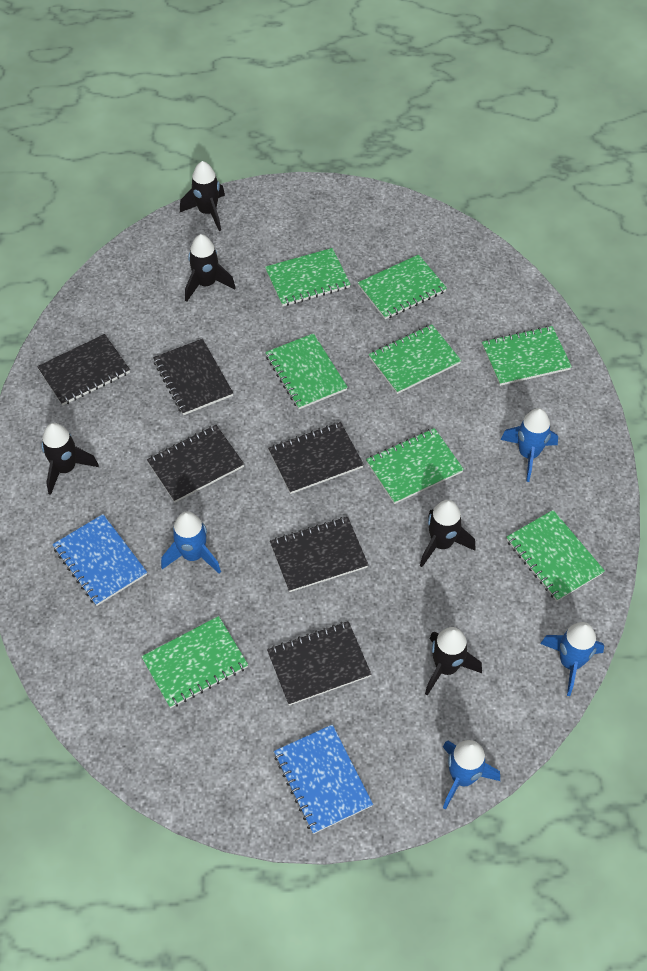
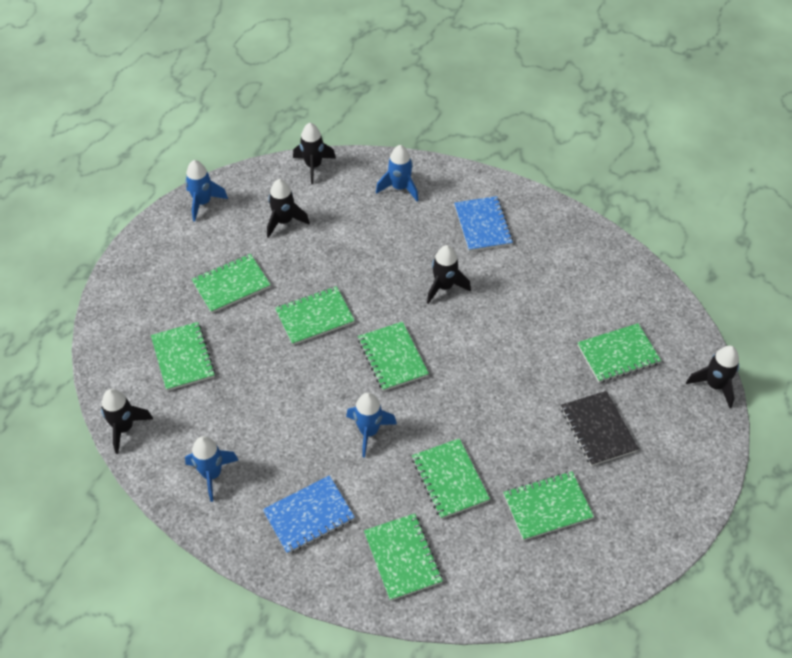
black notebook: 6 -> 1

